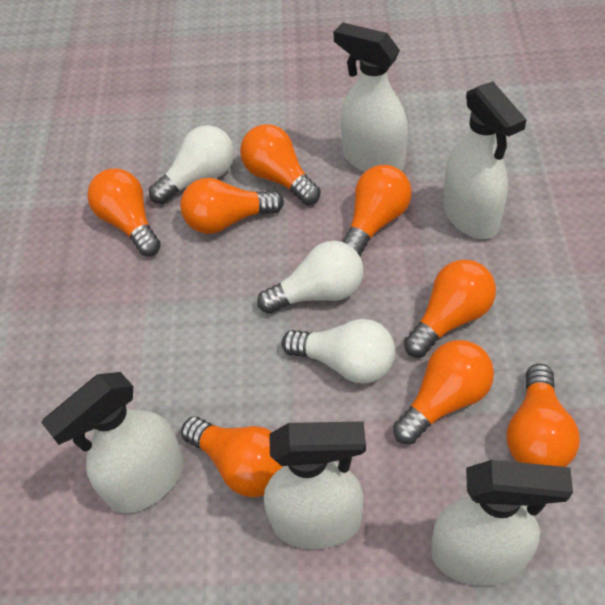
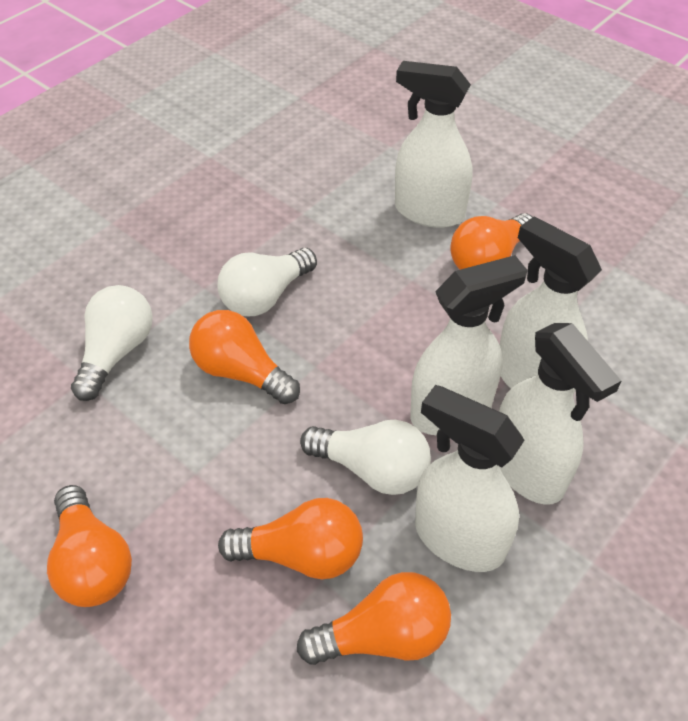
orange light bulb: 8 -> 5

